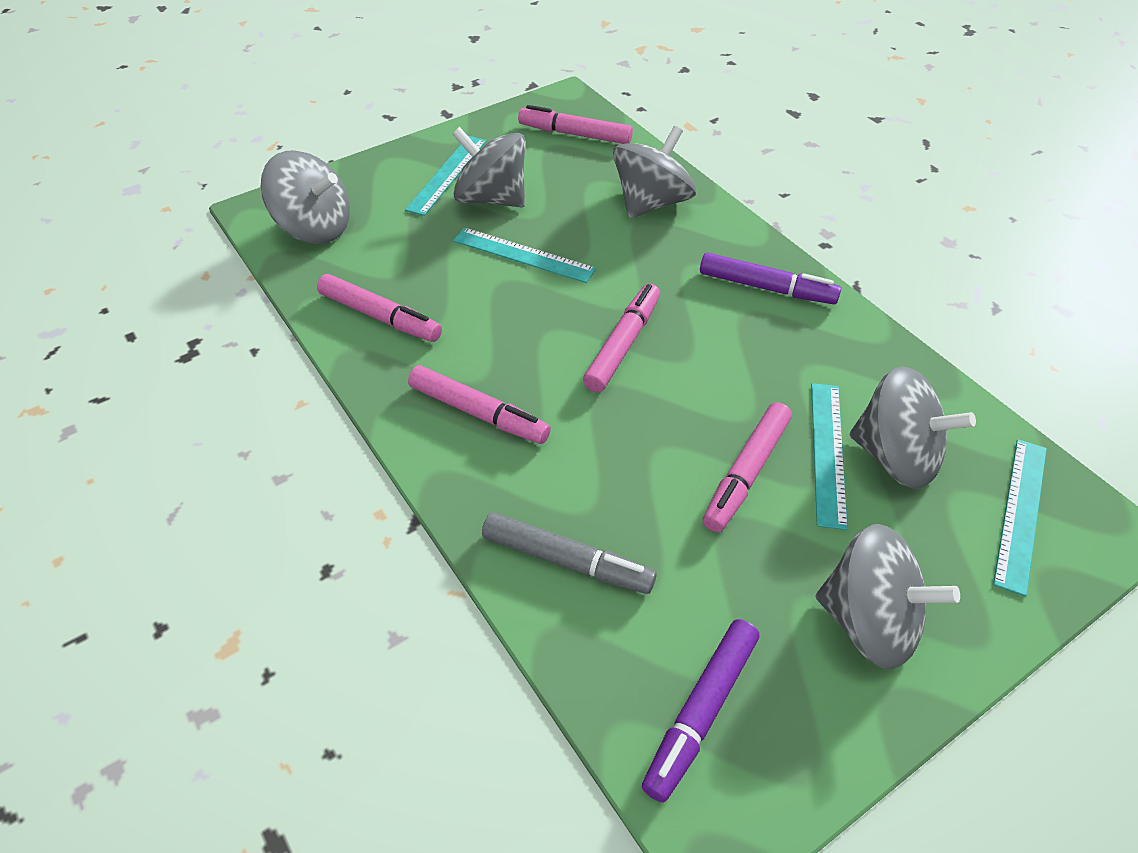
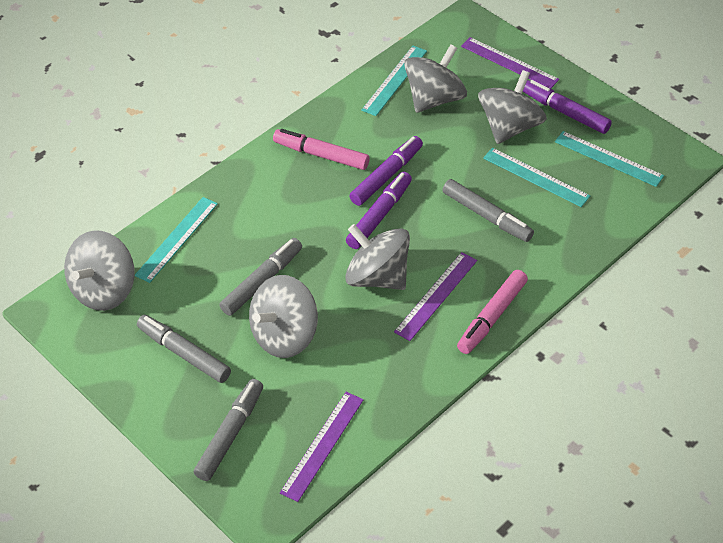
grey marker: 1 -> 4
pink marker: 5 -> 2
purple marker: 2 -> 3
purple ruler: 0 -> 3

